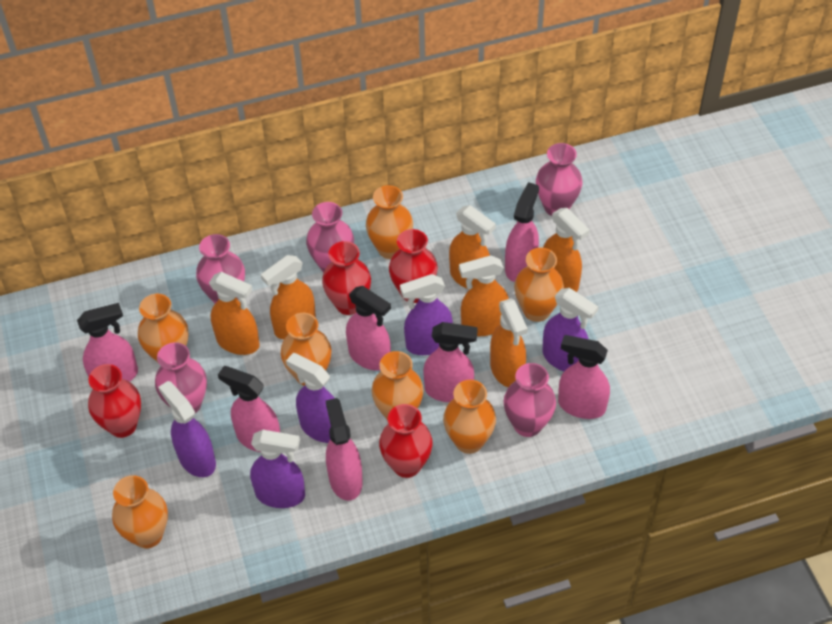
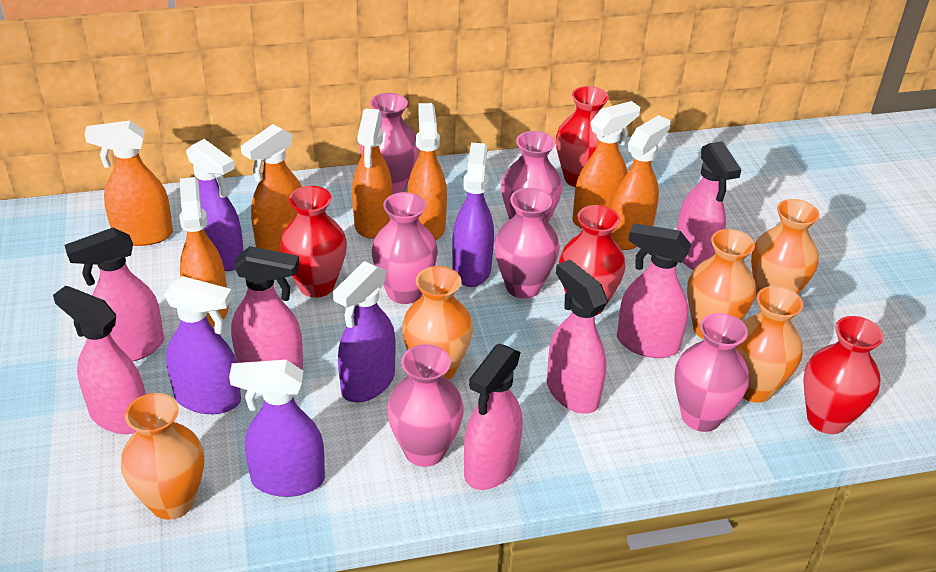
orange spray bottle: 6 -> 7
orange vase: 7 -> 5
pink vase: 5 -> 6

